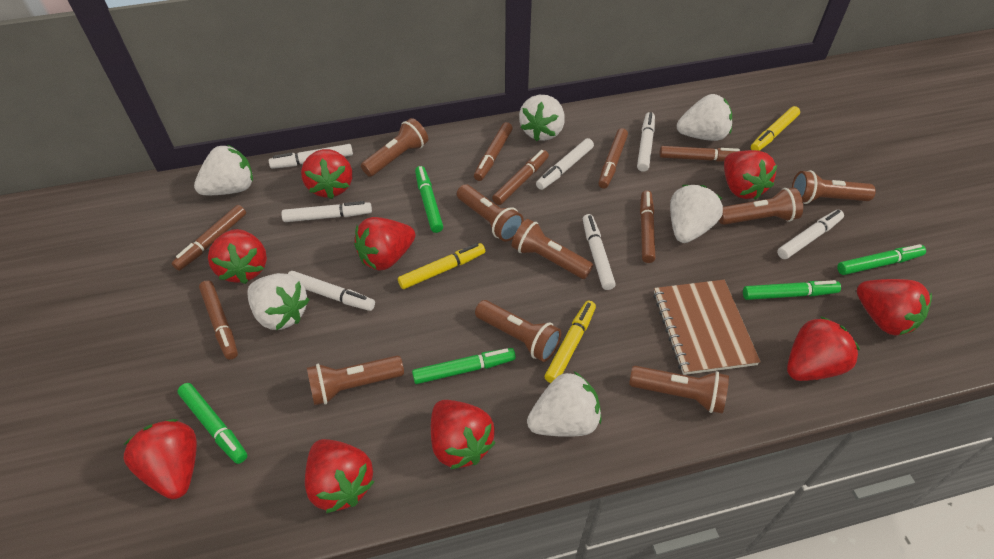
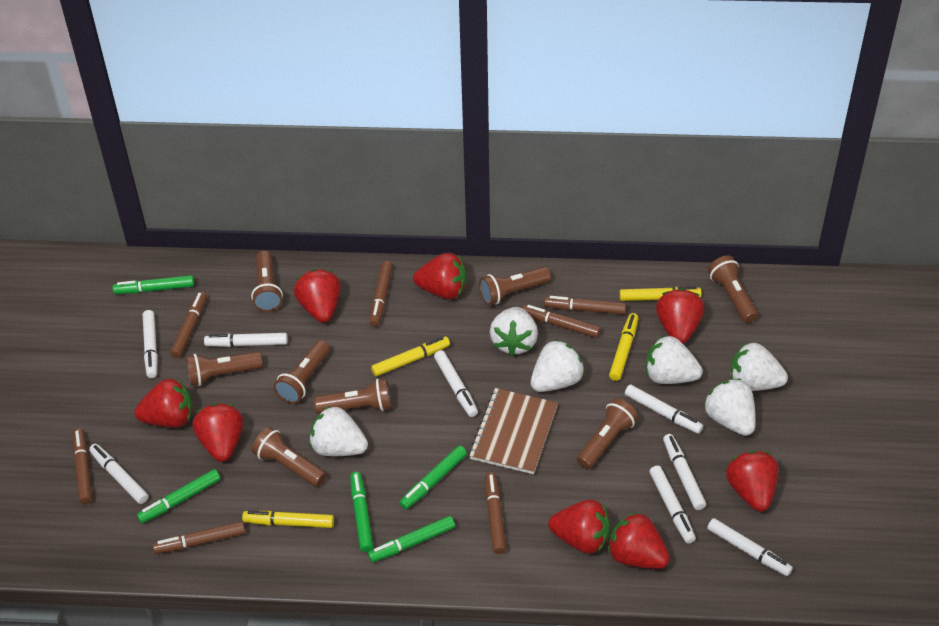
red strawberry: 9 -> 8
white marker: 7 -> 8
yellow marker: 3 -> 4

